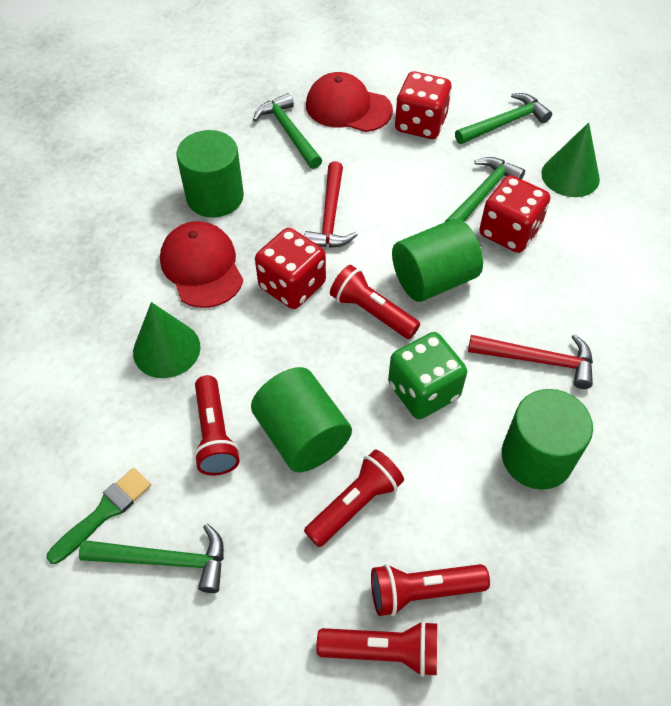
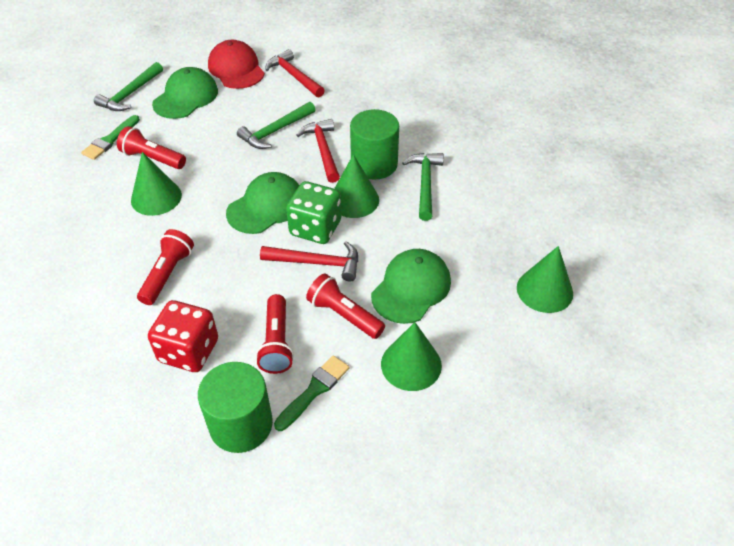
green brush: 1 -> 2
green cap: 0 -> 3
green cone: 2 -> 4
green cylinder: 4 -> 2
green hammer: 4 -> 3
red cap: 2 -> 1
red dice: 3 -> 1
red flashlight: 5 -> 4
red hammer: 2 -> 3

